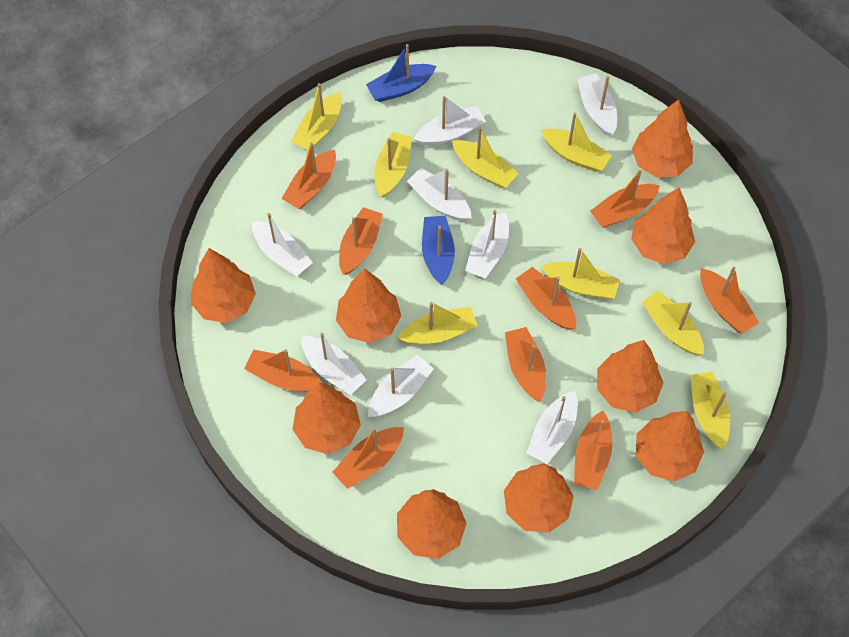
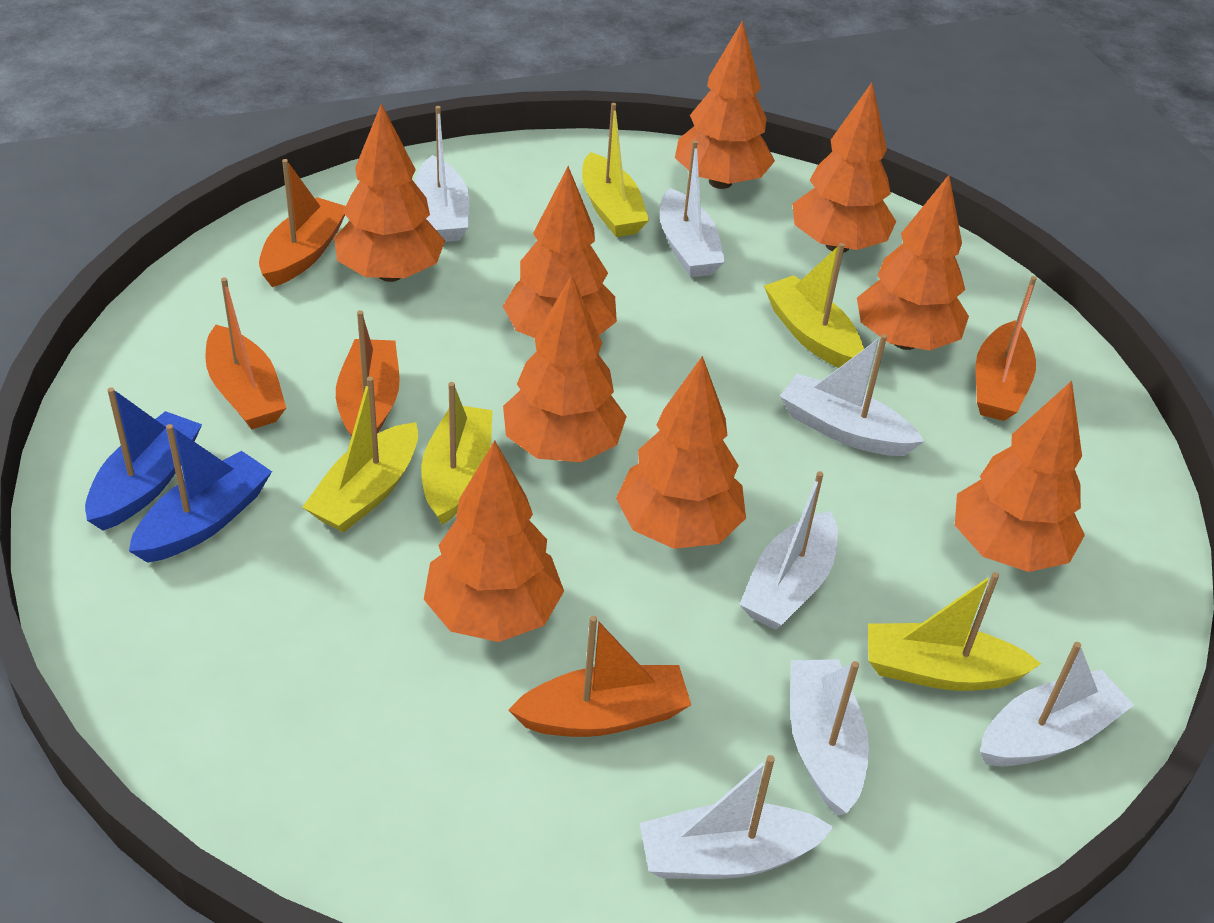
orange boat: 9 -> 5
white boat: 8 -> 7
yellow boat: 8 -> 5

